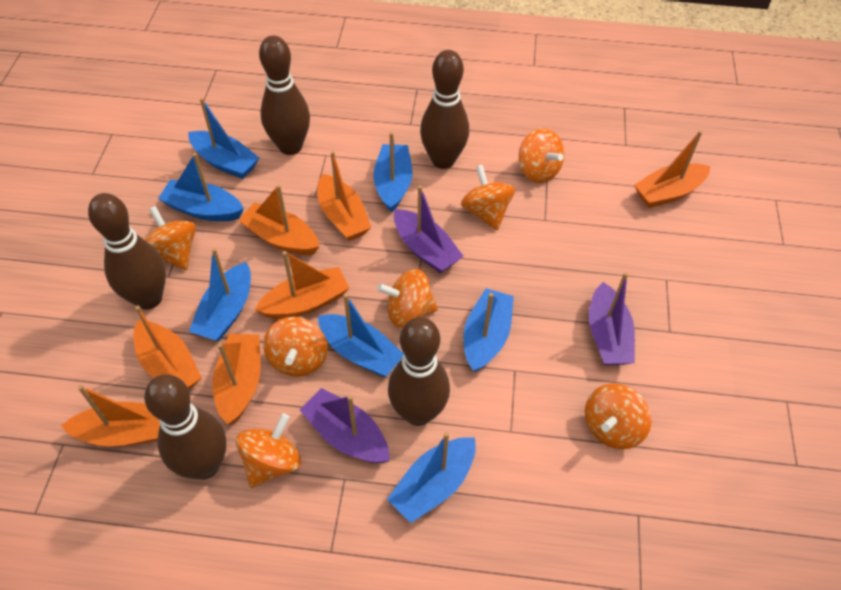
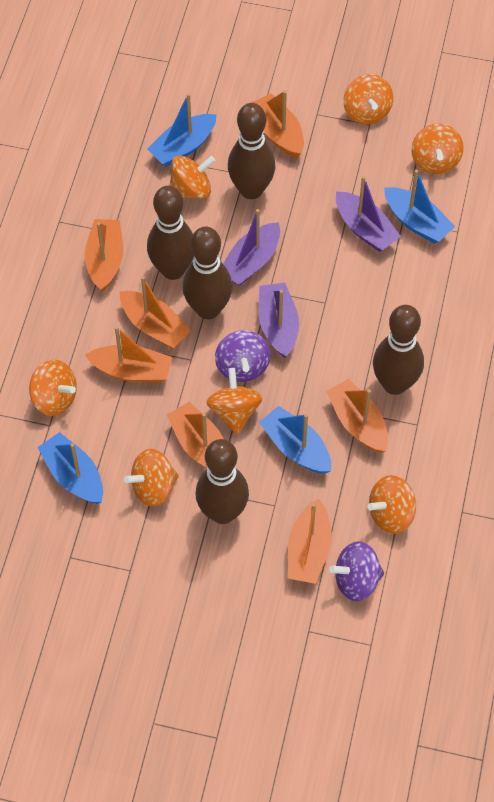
blue boat: 7 -> 4
purple spinning top: 0 -> 2

